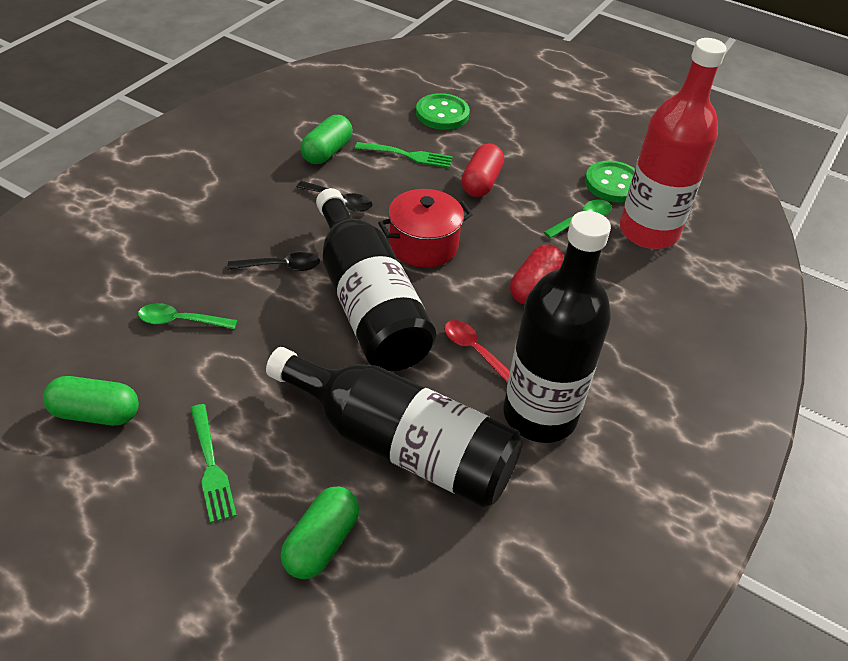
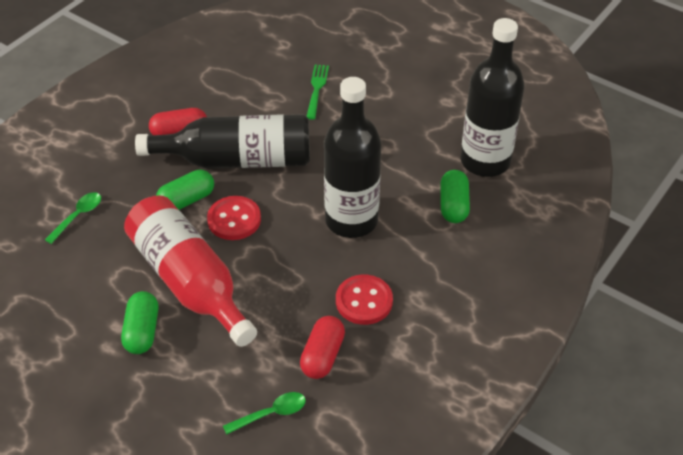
black spoon: 2 -> 0
green button: 2 -> 0
green fork: 2 -> 1
red button: 0 -> 2
red pot: 1 -> 0
red spoon: 1 -> 0

